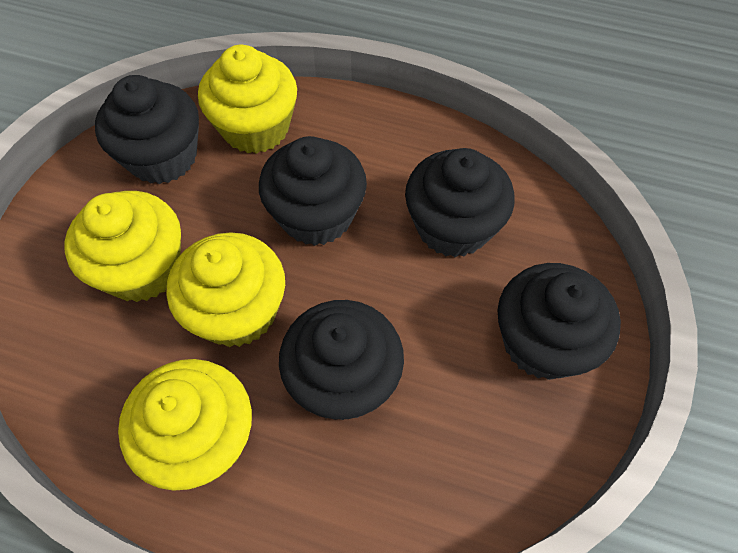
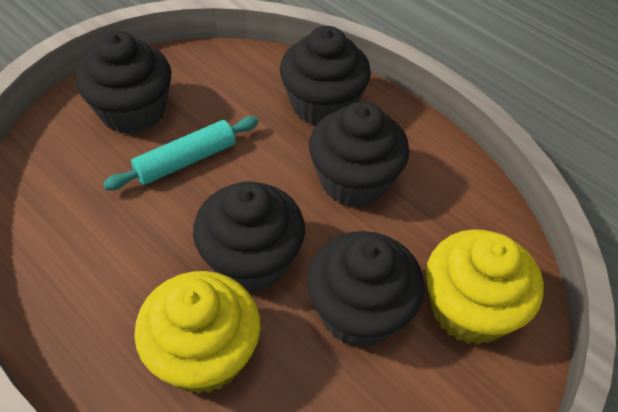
turquoise rolling pin: 0 -> 1
yellow cupcake: 4 -> 2

